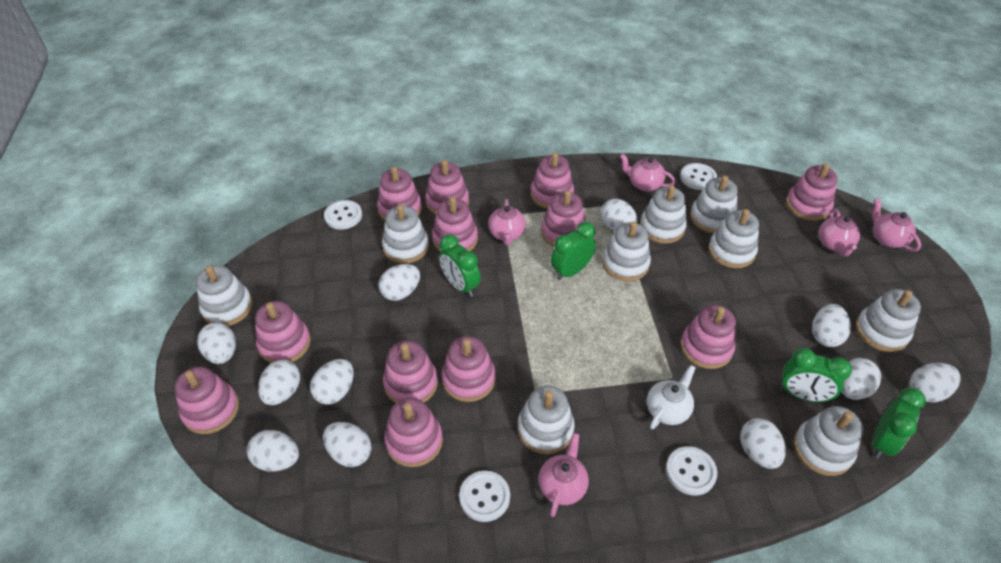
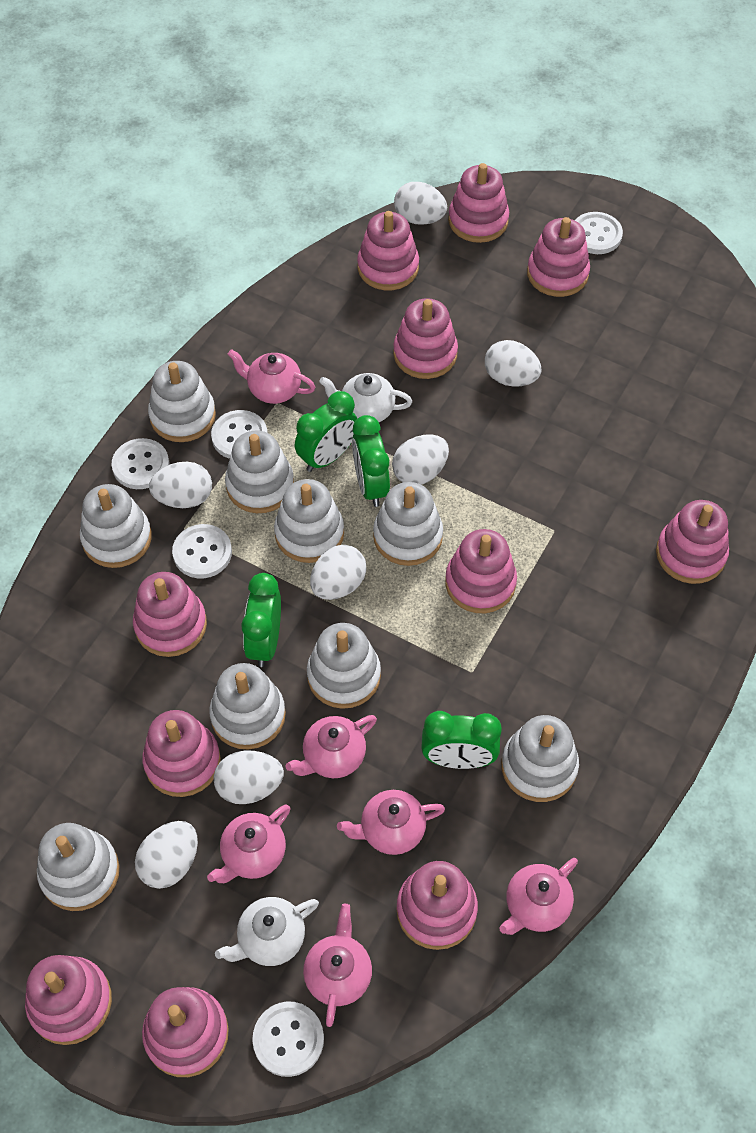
pink stacking toy: 12 -> 11
pink teapot: 5 -> 6
white button: 4 -> 5
white egg: 11 -> 7
white teapot: 1 -> 2

